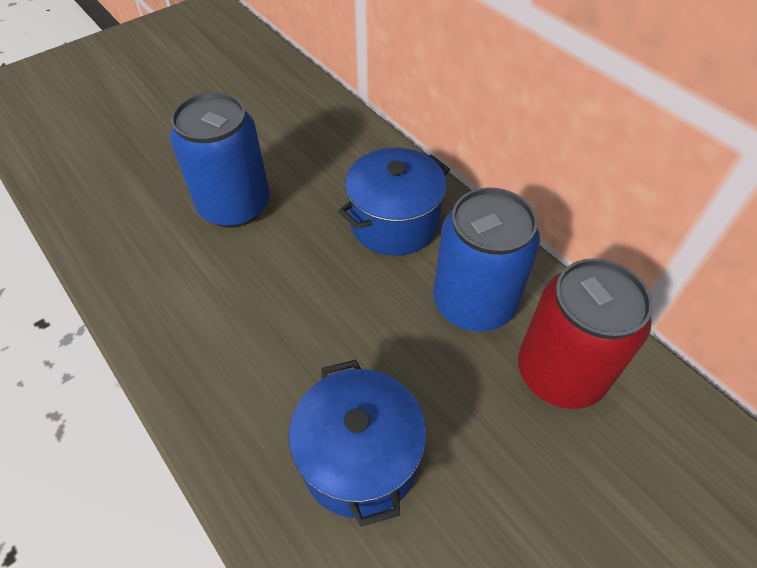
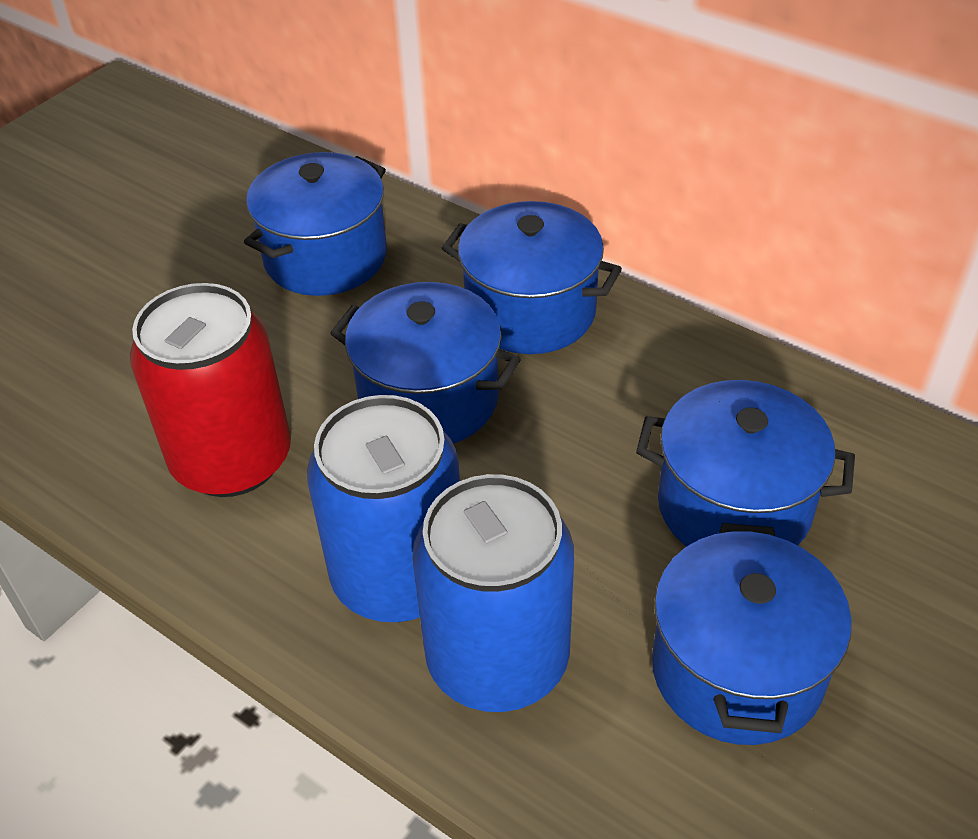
blue pot: 2 -> 5

